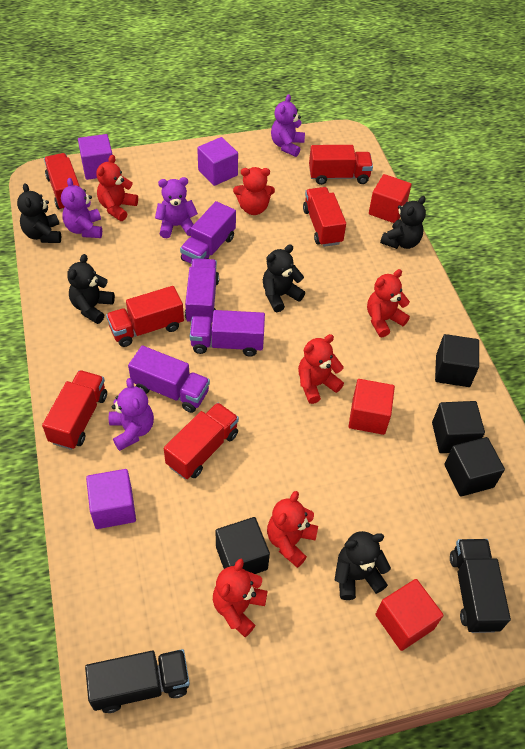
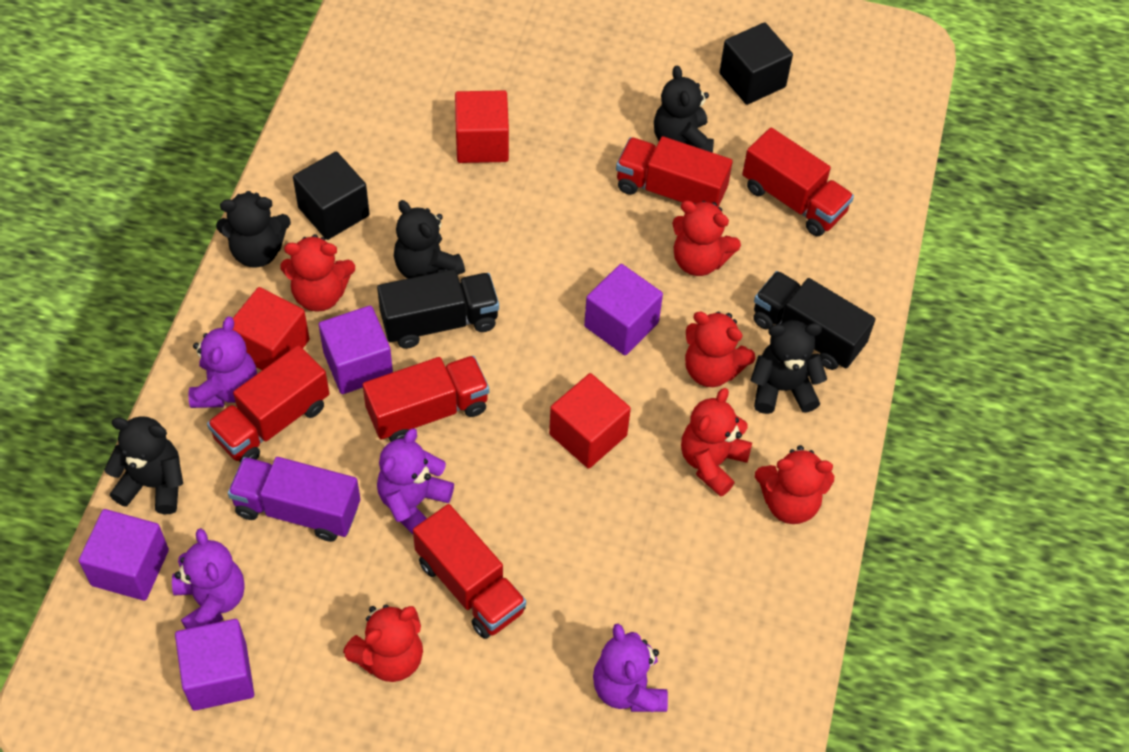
black cube: 4 -> 2
purple cube: 3 -> 4
purple truck: 4 -> 1
red truck: 6 -> 5

